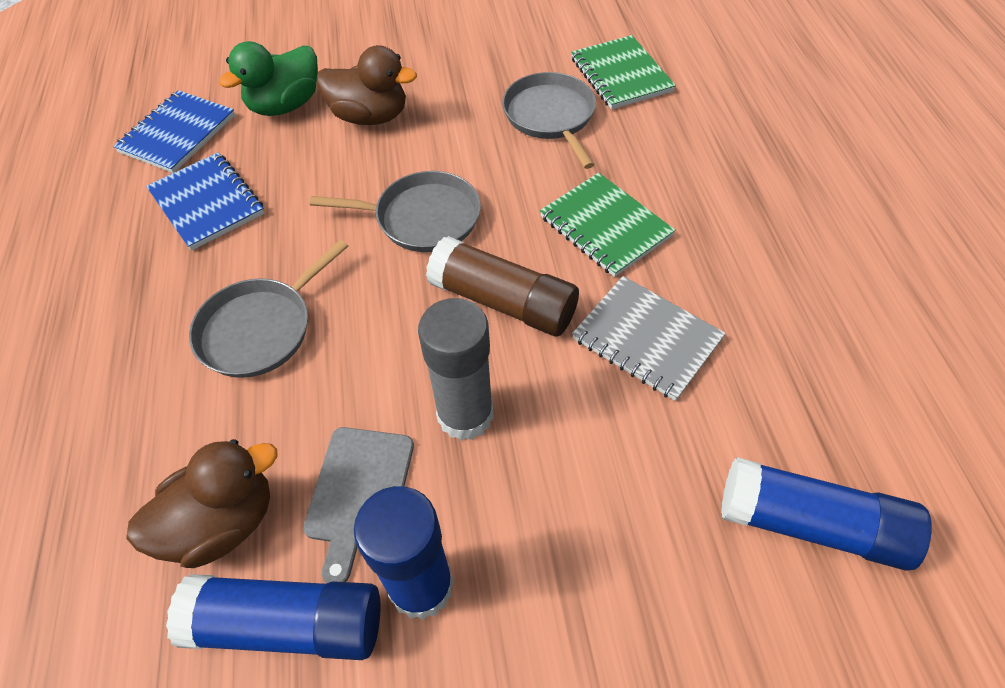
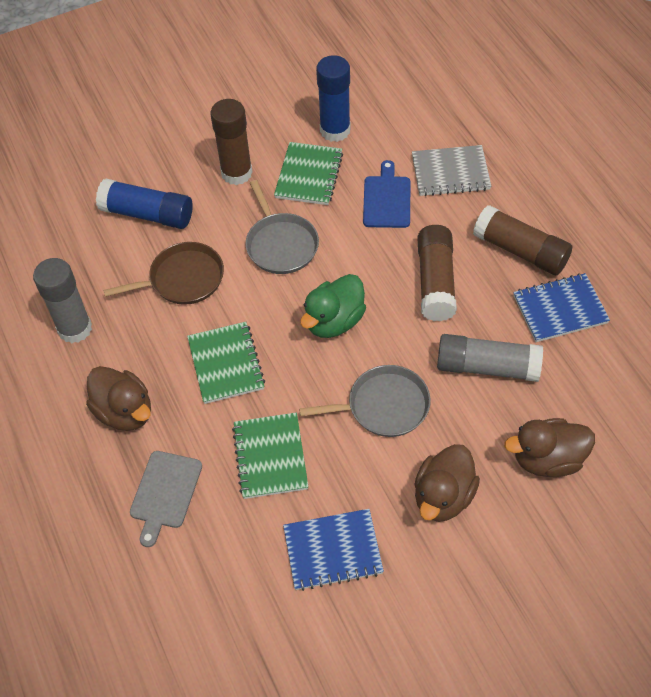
blue cutting board: 0 -> 1
blue glue stick: 3 -> 2
brown duck: 2 -> 3
brown glue stick: 1 -> 3
brown pan: 0 -> 1
green notebook: 2 -> 3
grey glue stick: 1 -> 2
grey pan: 3 -> 2

